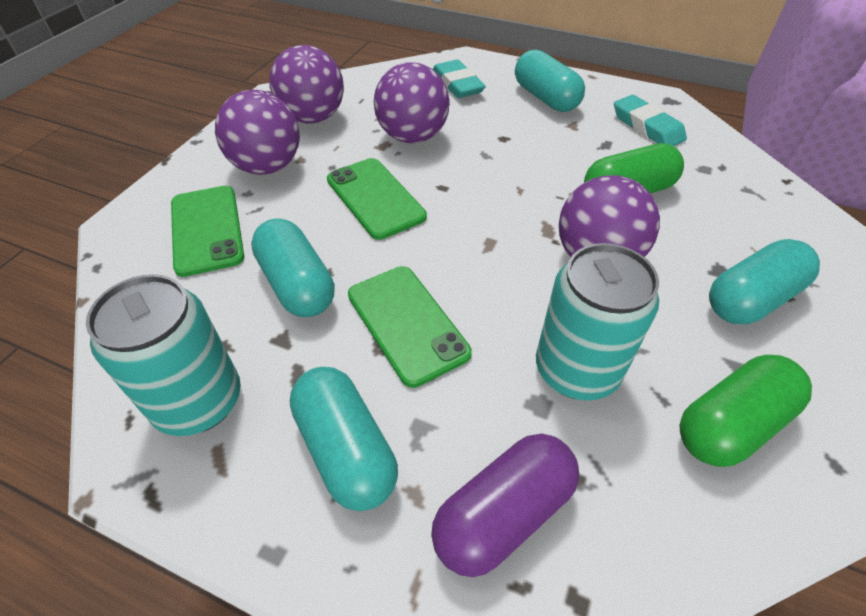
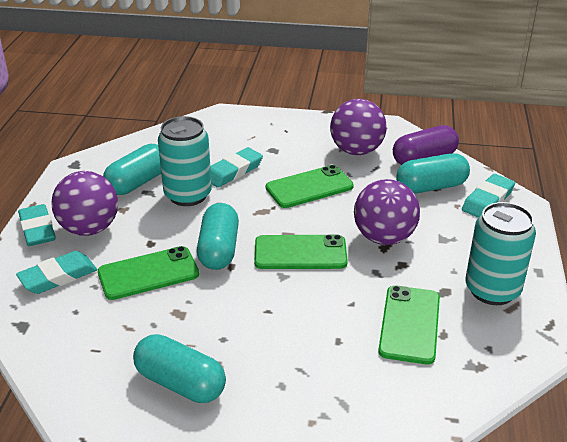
green capsule: 2 -> 0
green phone: 3 -> 4
purple ball: 4 -> 3
turquoise eraser: 2 -> 4

